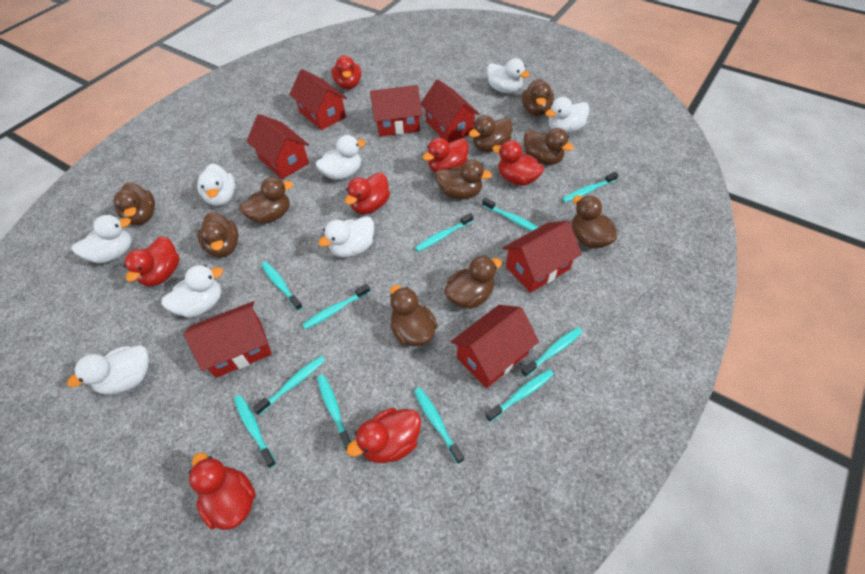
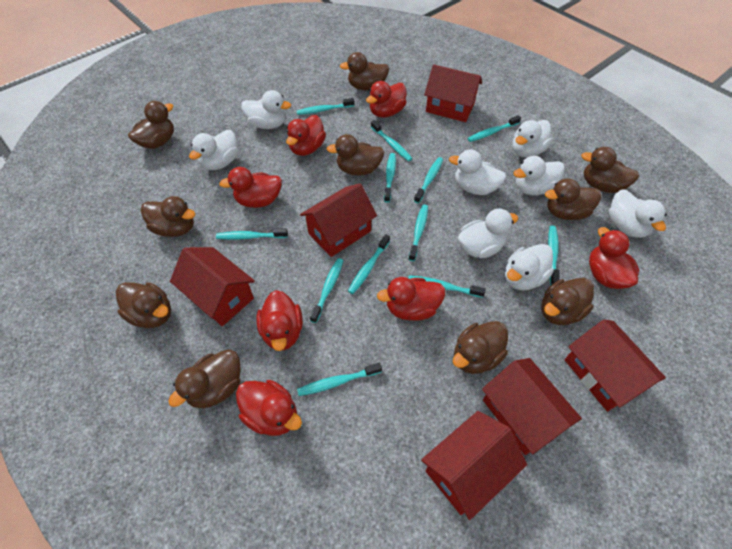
red house: 7 -> 6
turquoise toothbrush: 11 -> 12

